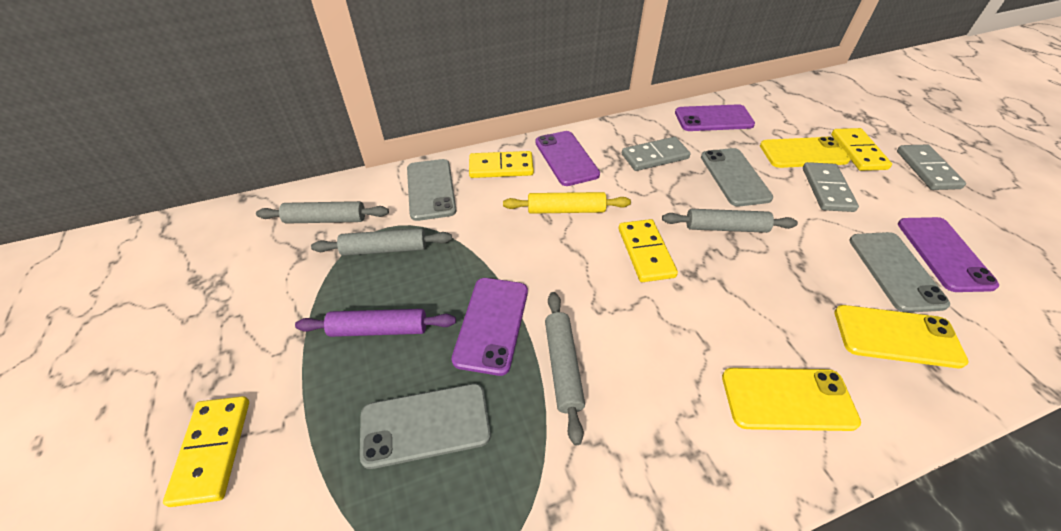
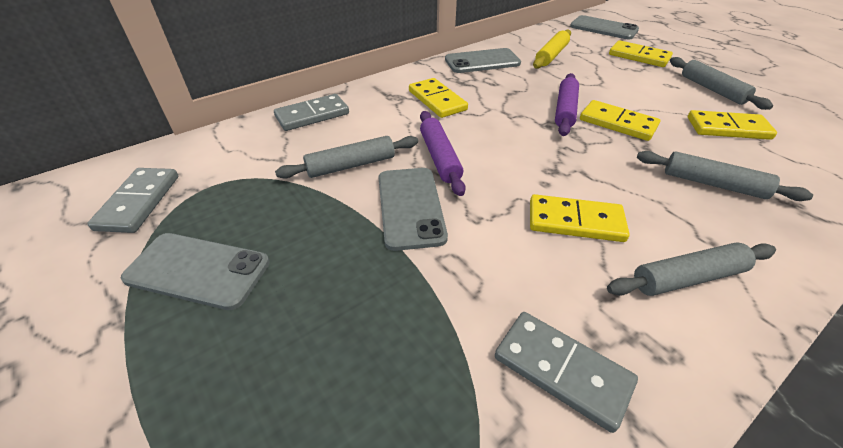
purple phone: 4 -> 0
purple rolling pin: 1 -> 2
yellow domino: 4 -> 5
yellow phone: 3 -> 0

